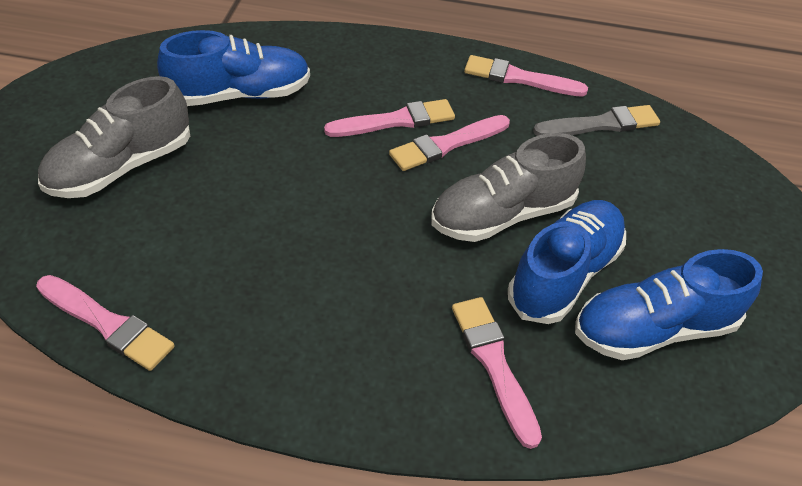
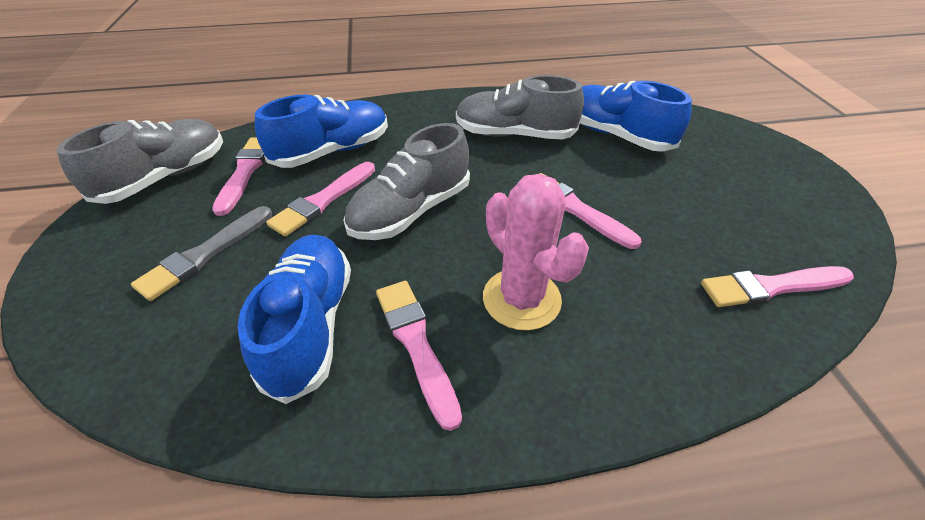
grey shoe: 2 -> 3
pink cactus: 0 -> 1

